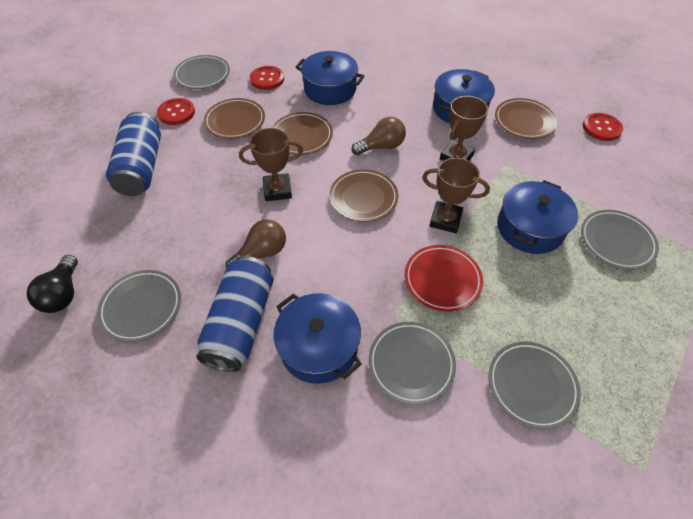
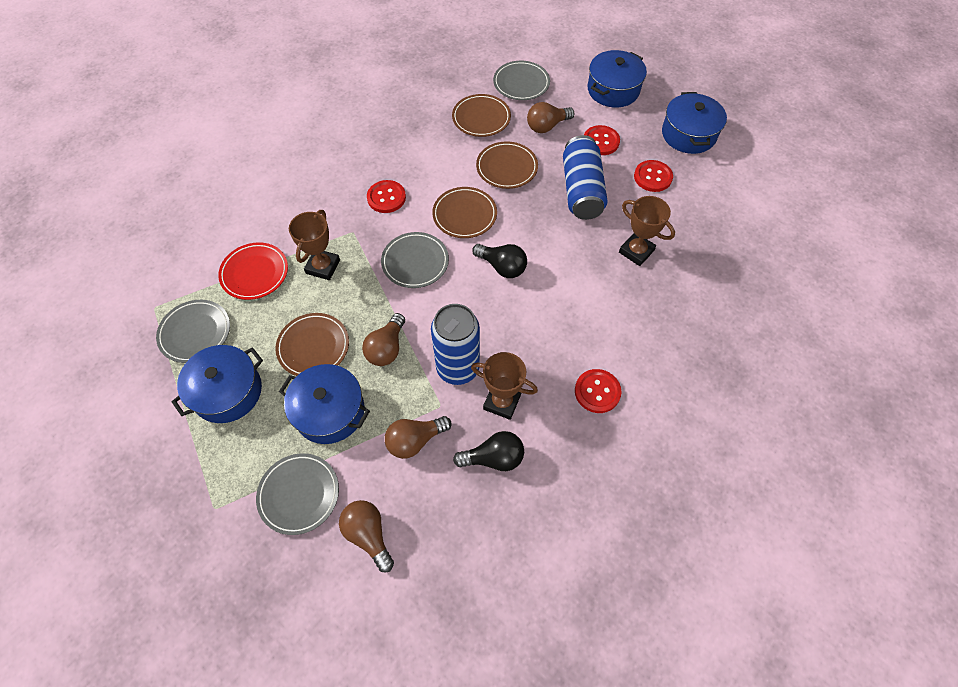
black light bulb: 1 -> 2
brown light bulb: 2 -> 4
grey plate: 5 -> 4
red button: 3 -> 4

